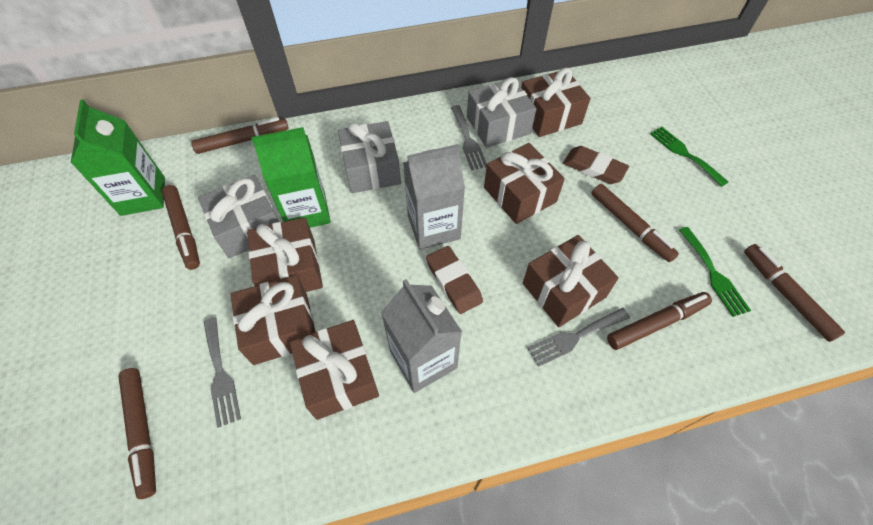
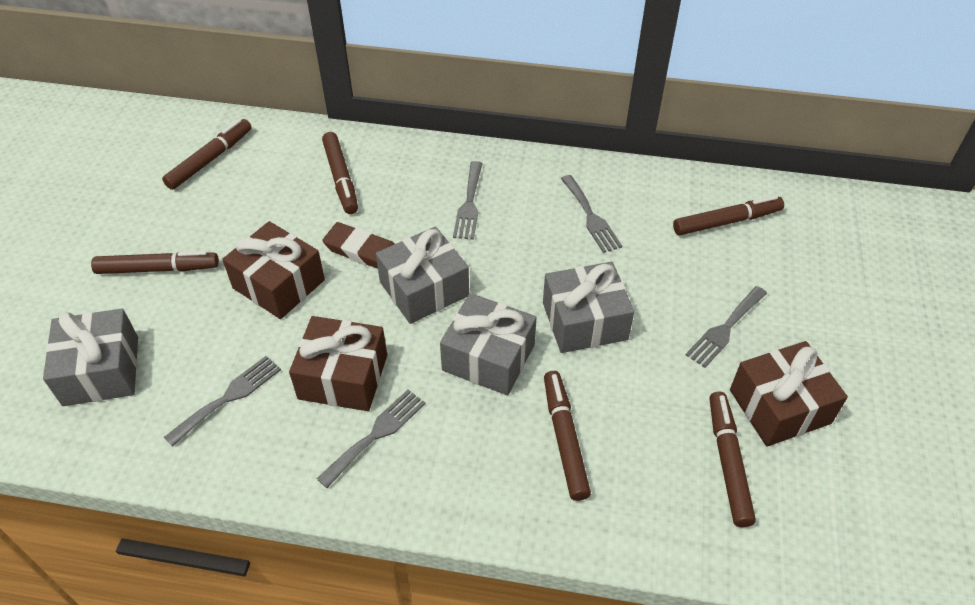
brown eraser: 2 -> 1
brown gift: 6 -> 3
green carton: 2 -> 0
green fork: 2 -> 0
grey carton: 2 -> 0
grey fork: 3 -> 5
grey gift: 3 -> 4

